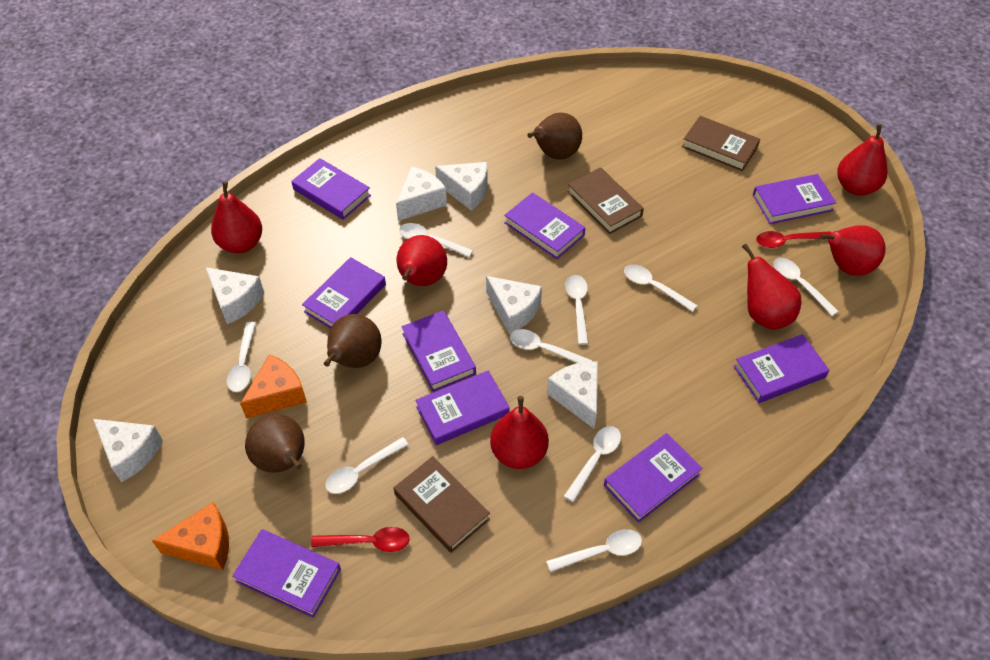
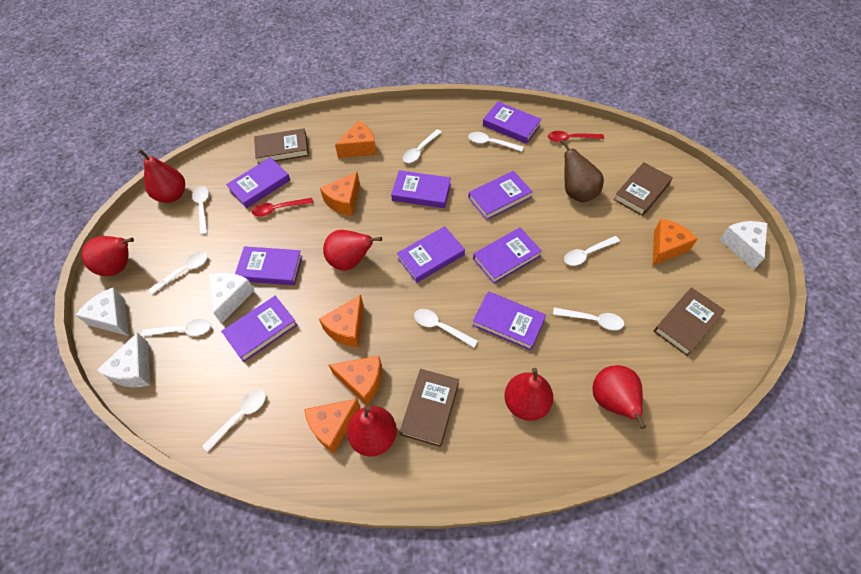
brown book: 3 -> 4
brown pear: 3 -> 1
orange cheese: 2 -> 6
white cheese: 6 -> 4

